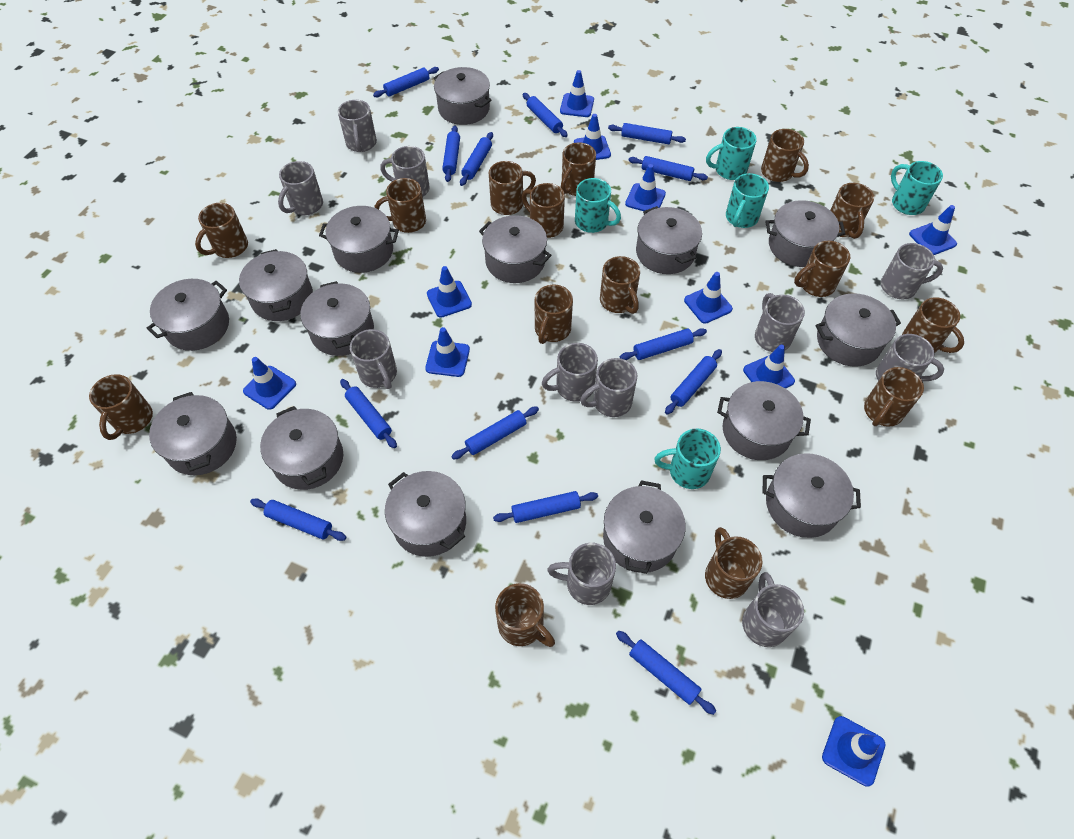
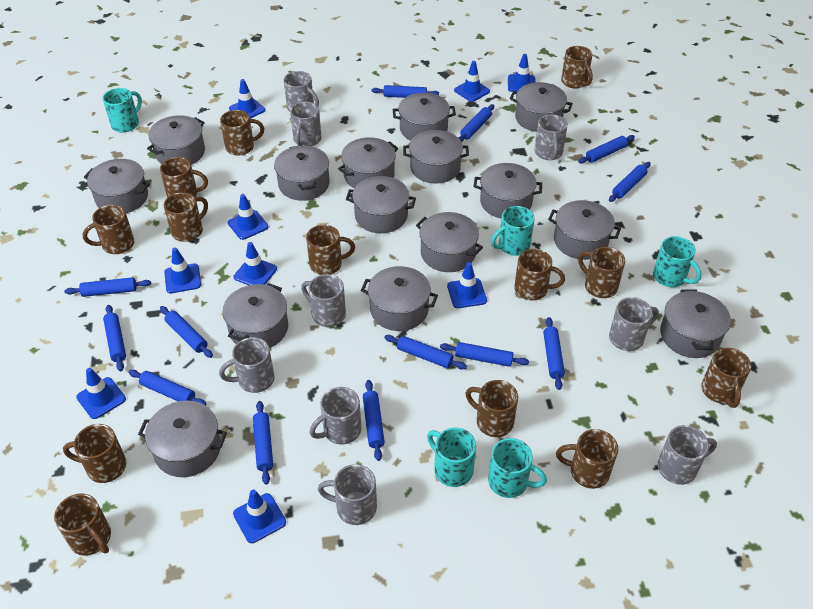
blue traffic cone: 10 -> 9
brown mug: 15 -> 13
grey mug: 11 -> 9

